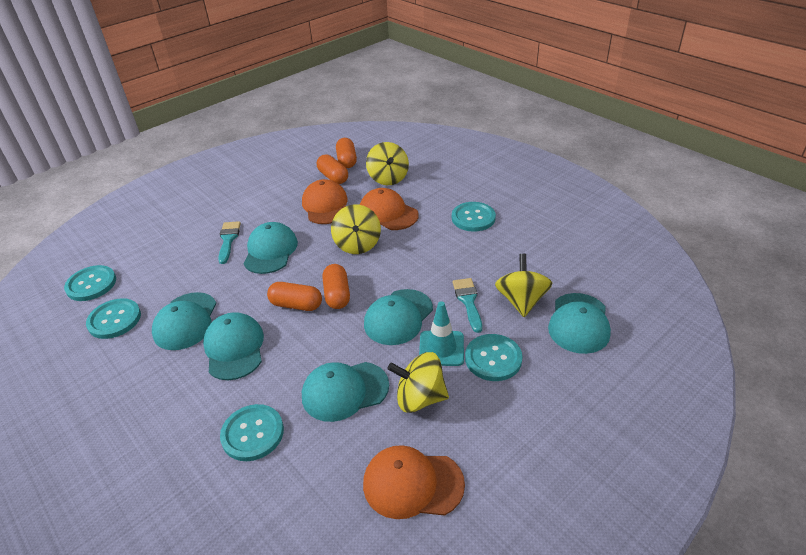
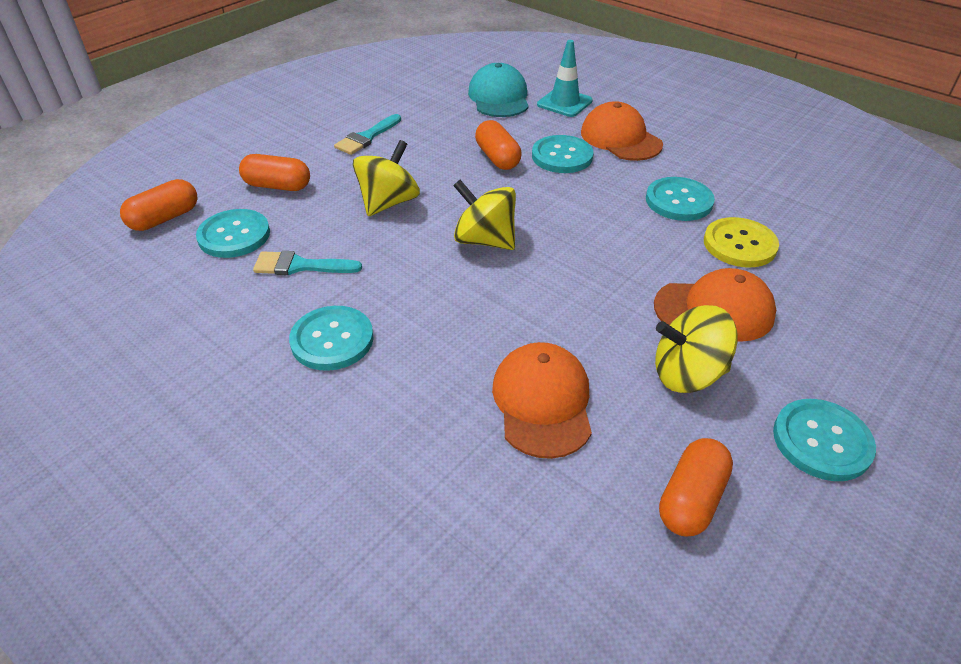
turquoise cap: 6 -> 1
yellow button: 0 -> 1
yellow spinning top: 4 -> 3

